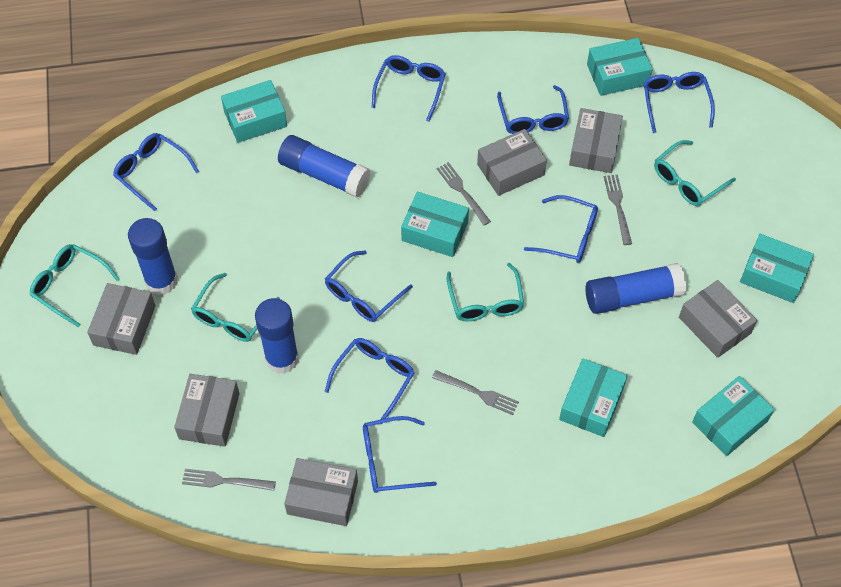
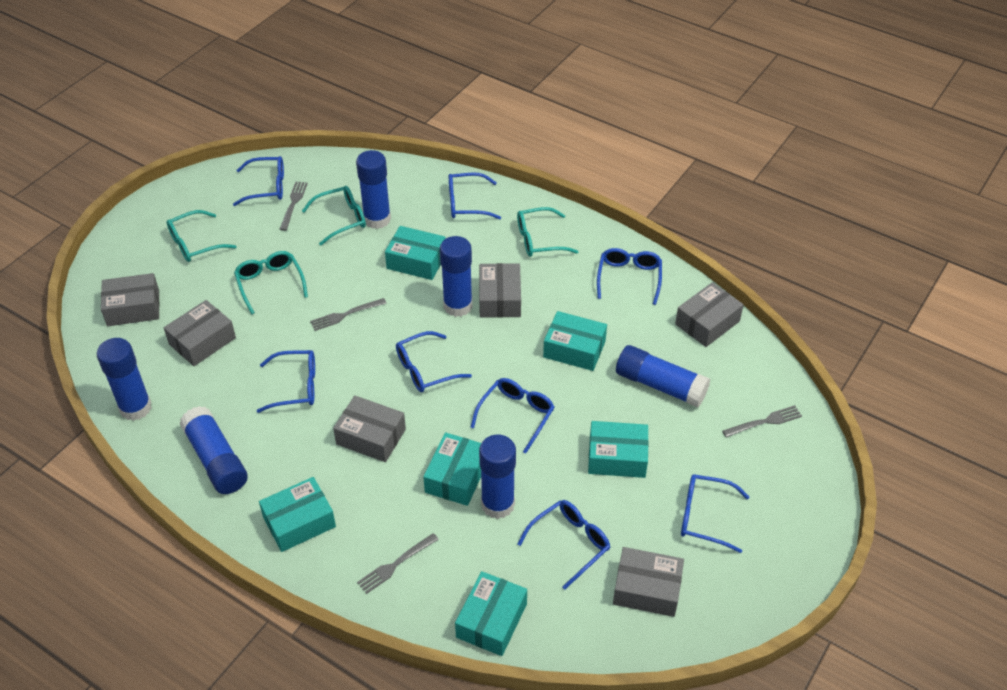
blue glue stick: 4 -> 6

